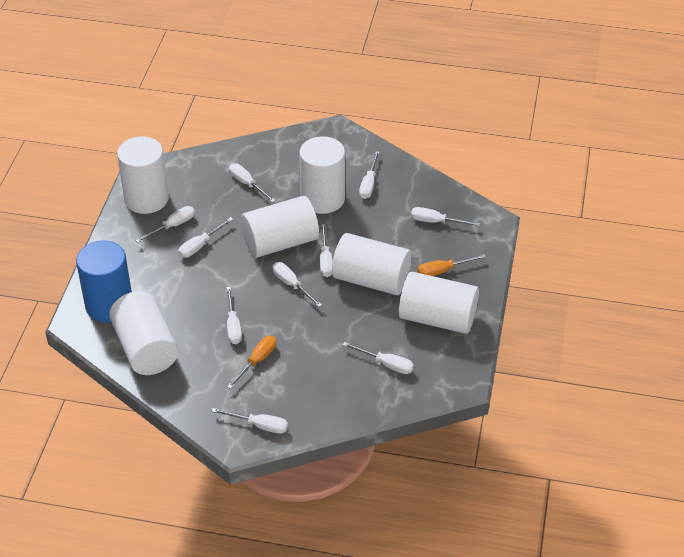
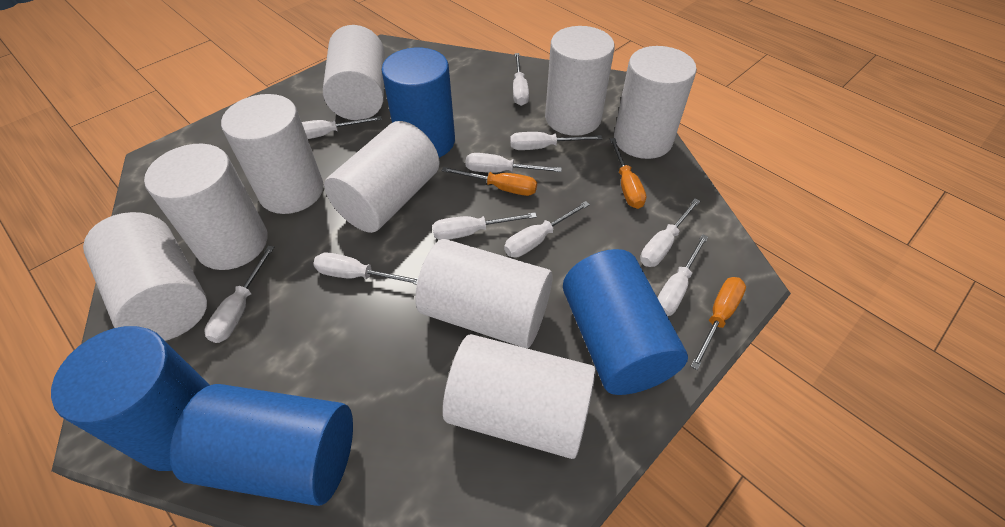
blue cylinder: 1 -> 4
orange screwdriver: 2 -> 3
white cylinder: 6 -> 9

